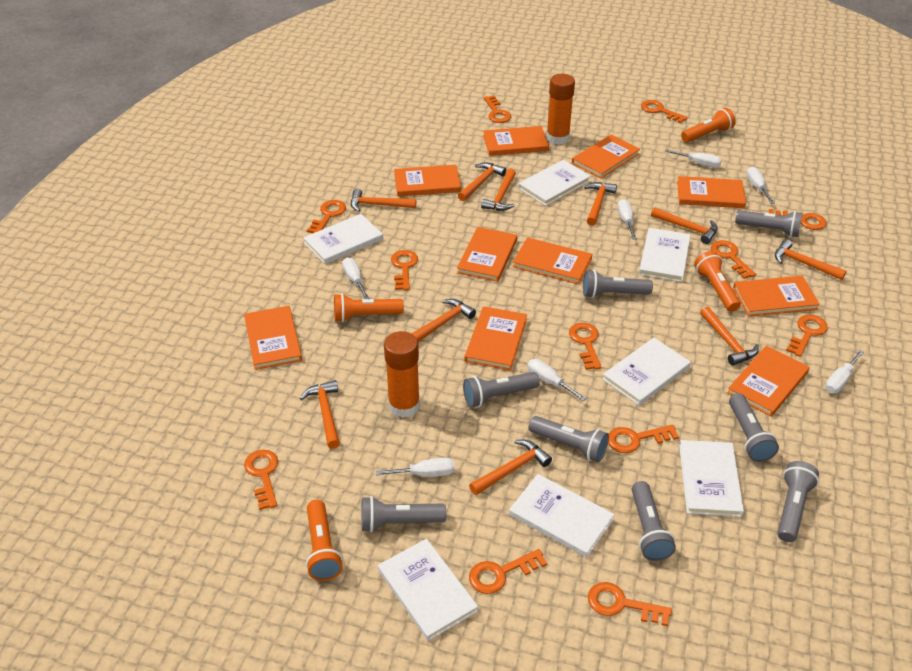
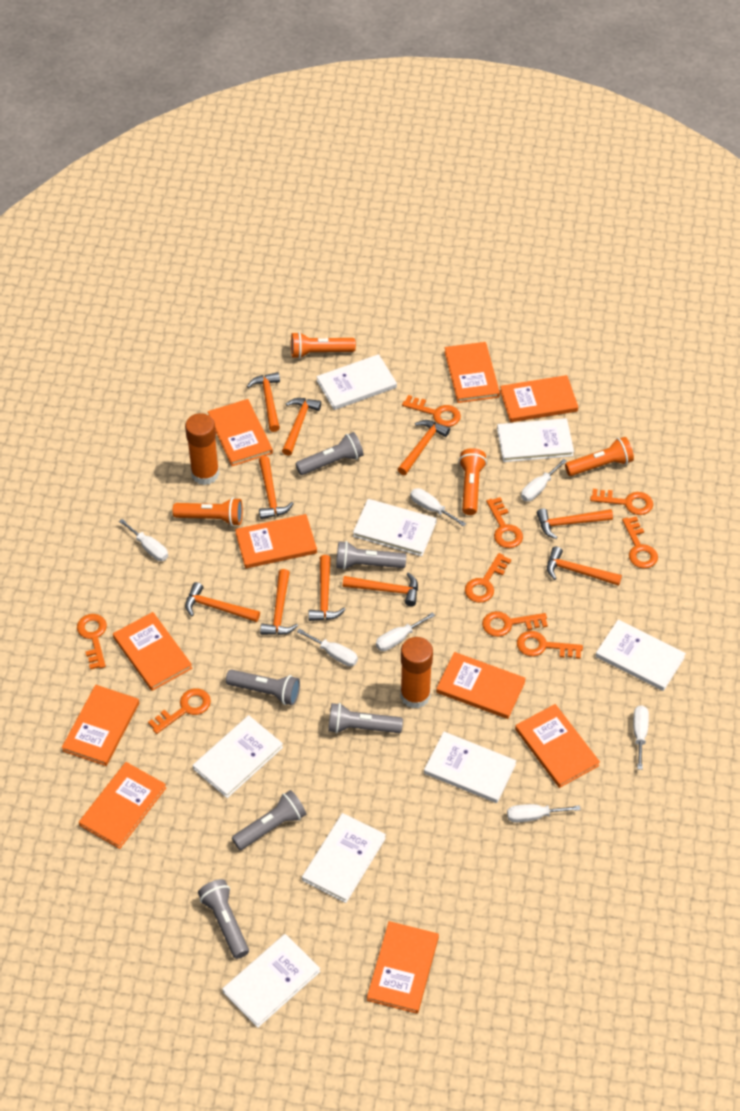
grey flashlight: 8 -> 6
orange key: 12 -> 9
white book: 7 -> 8

